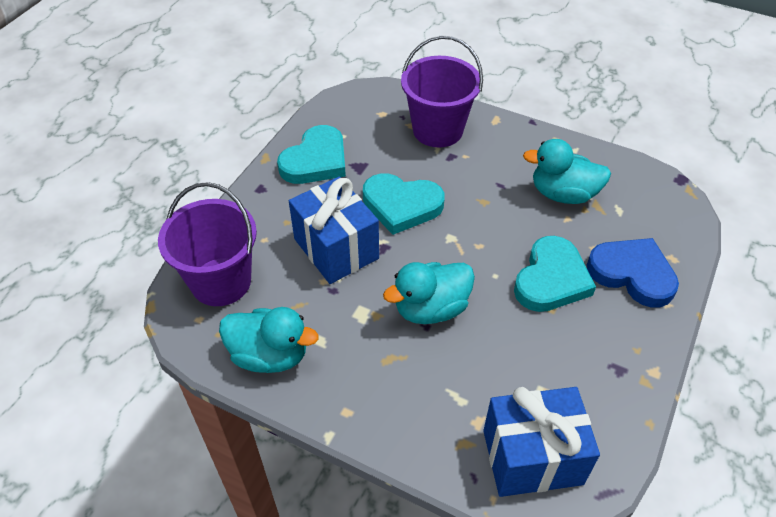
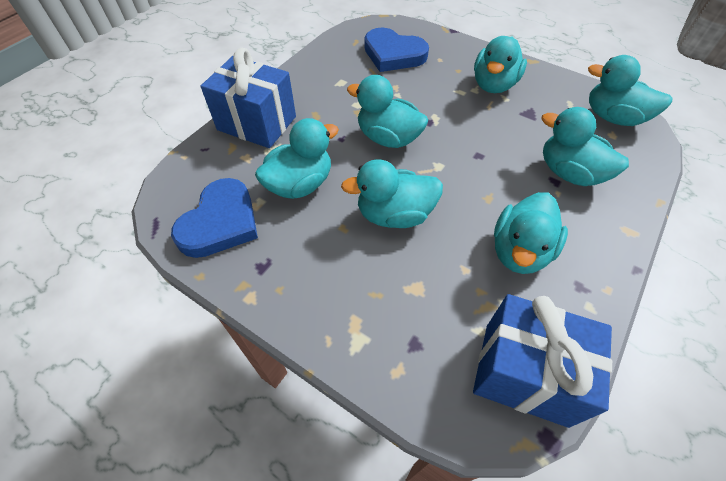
blue heart: 1 -> 2
purple bucket: 2 -> 0
turquoise duck: 3 -> 7
turquoise heart: 3 -> 0

